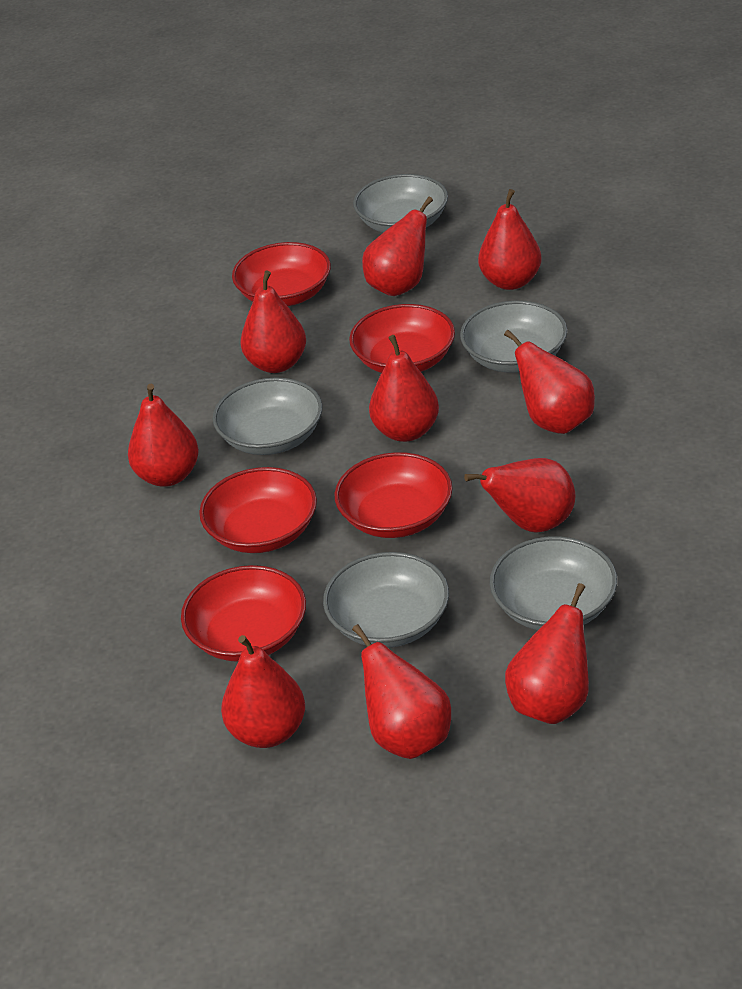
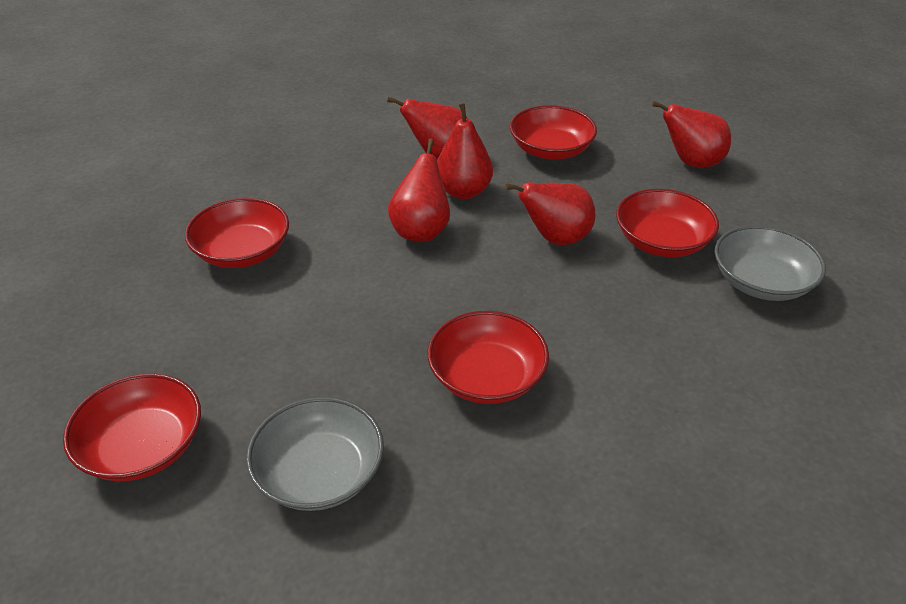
grey bowl: 5 -> 2
red pear: 10 -> 5

